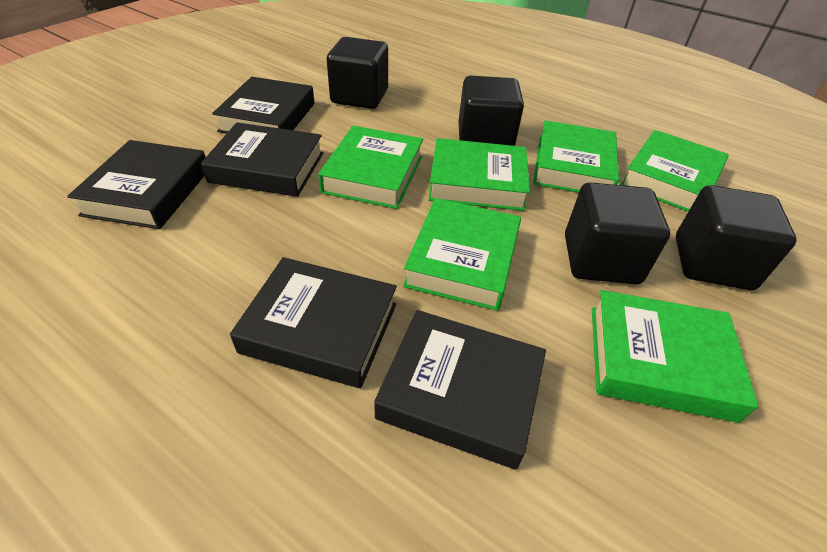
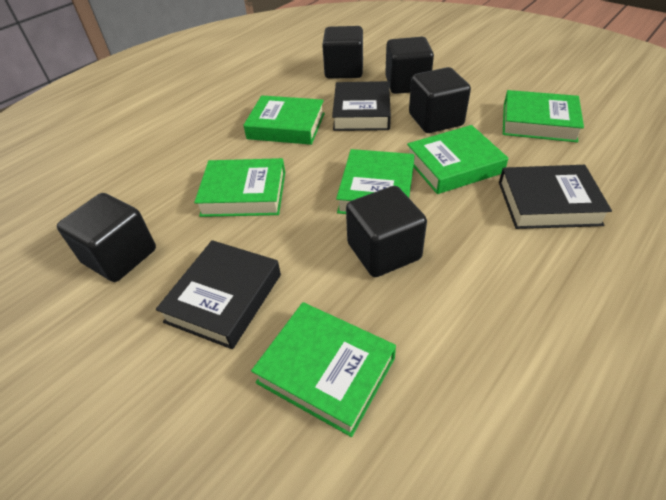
black book: 5 -> 3
black cube: 4 -> 5

